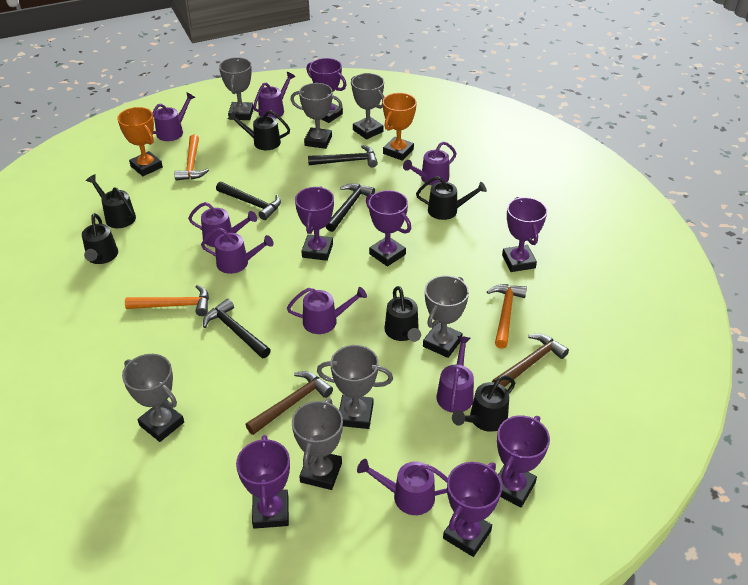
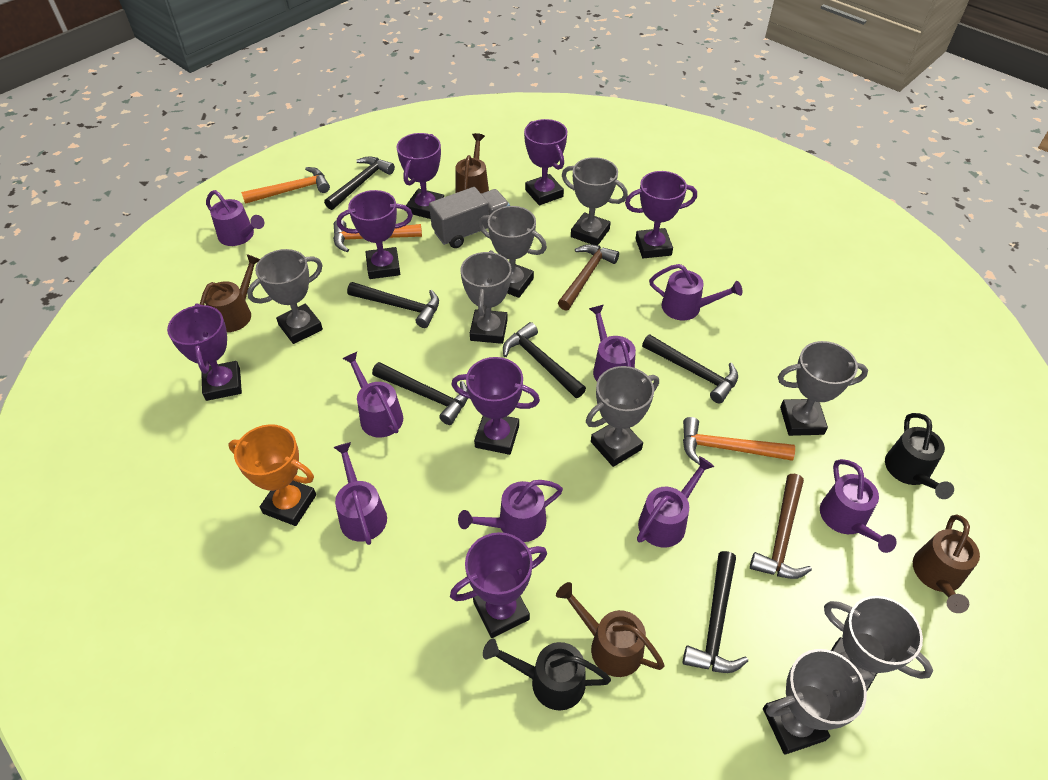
black hammer: 4 -> 6
black watering can: 6 -> 2
brown watering can: 0 -> 4
grey trophy: 7 -> 8
grey truck: 0 -> 1
orange trophy: 2 -> 1

